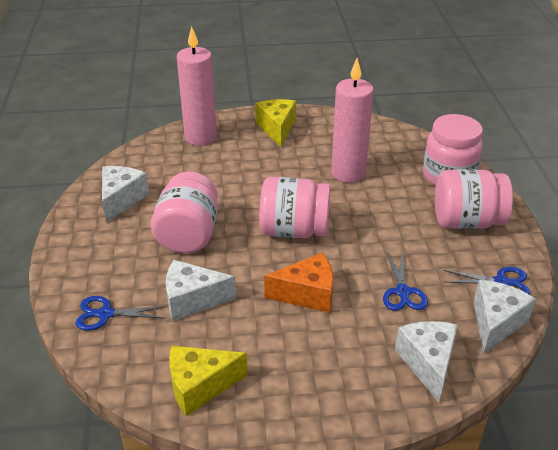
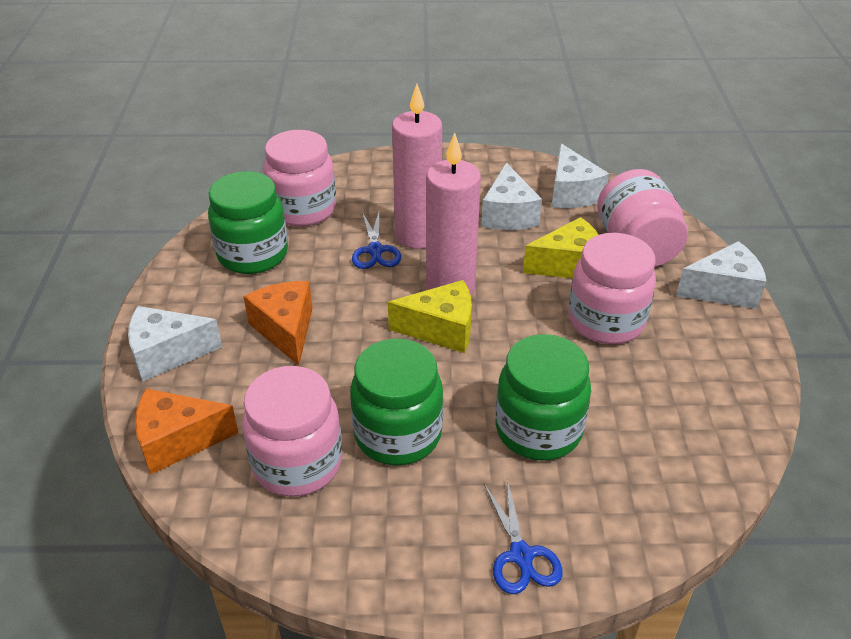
blue scissors: 3 -> 2
green jar: 0 -> 3
orange cheese: 1 -> 2

